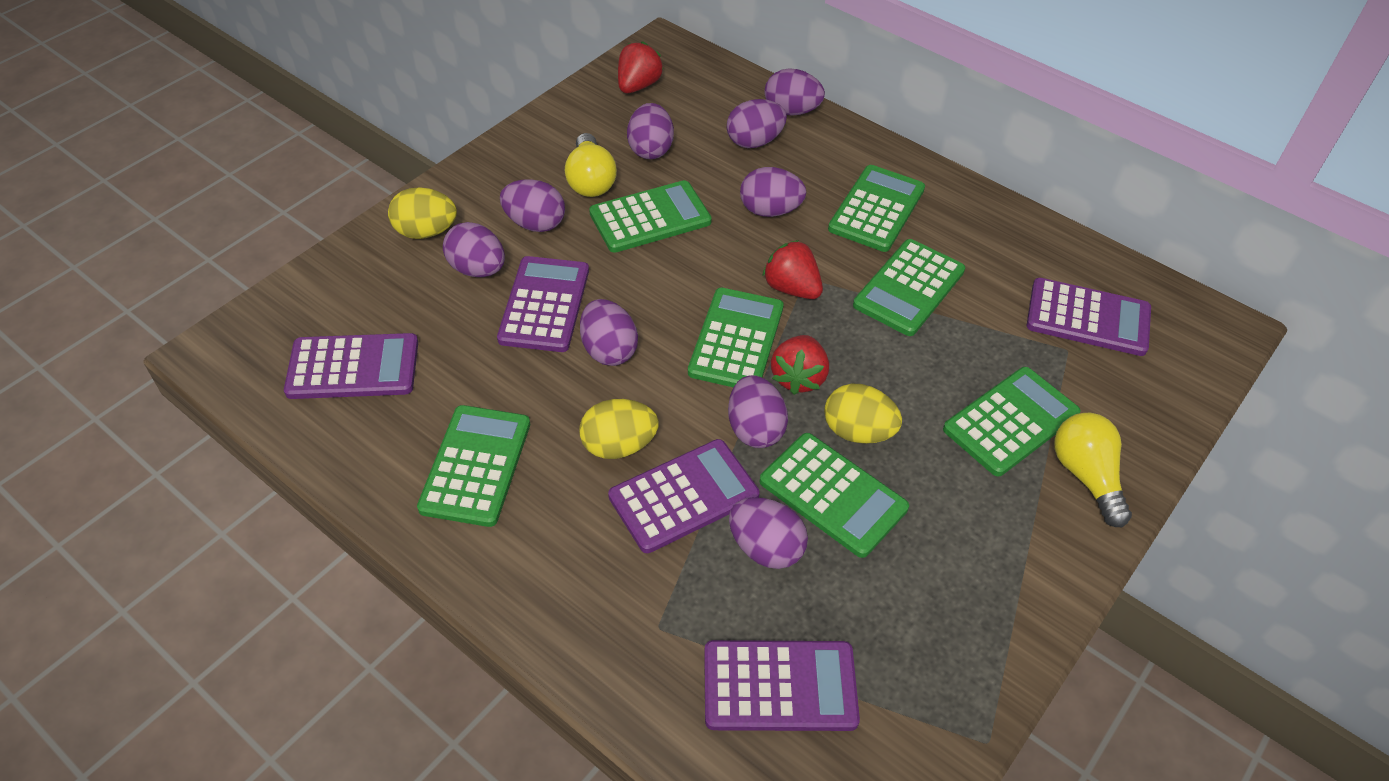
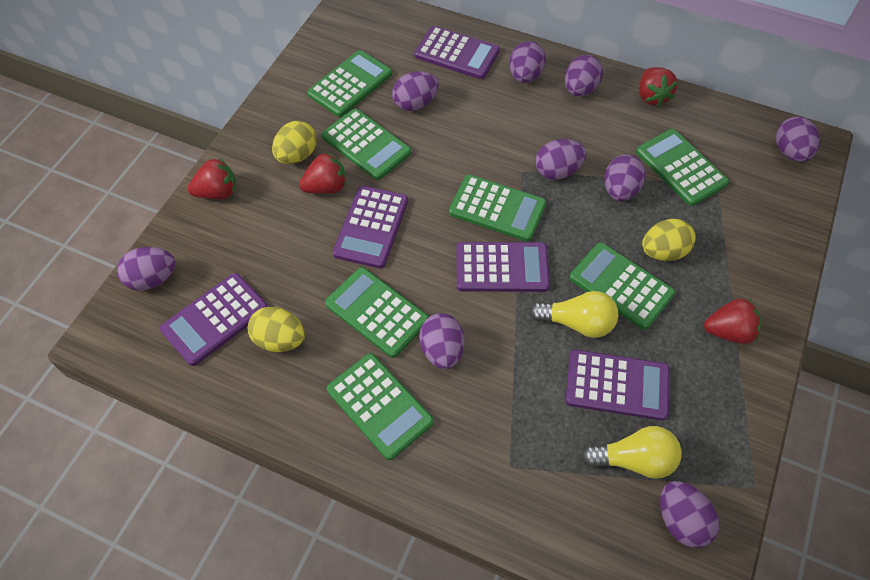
red strawberry: 3 -> 4

